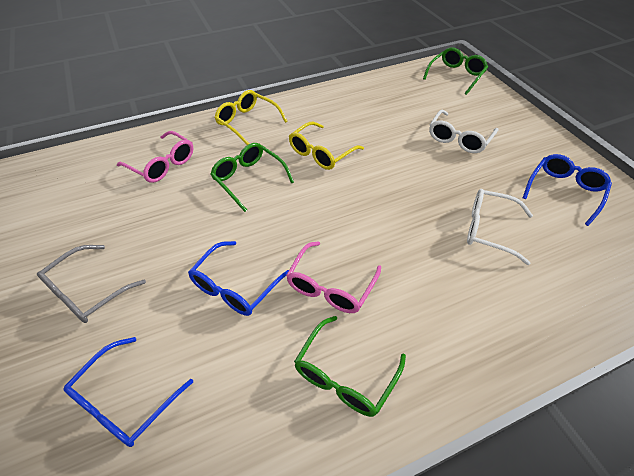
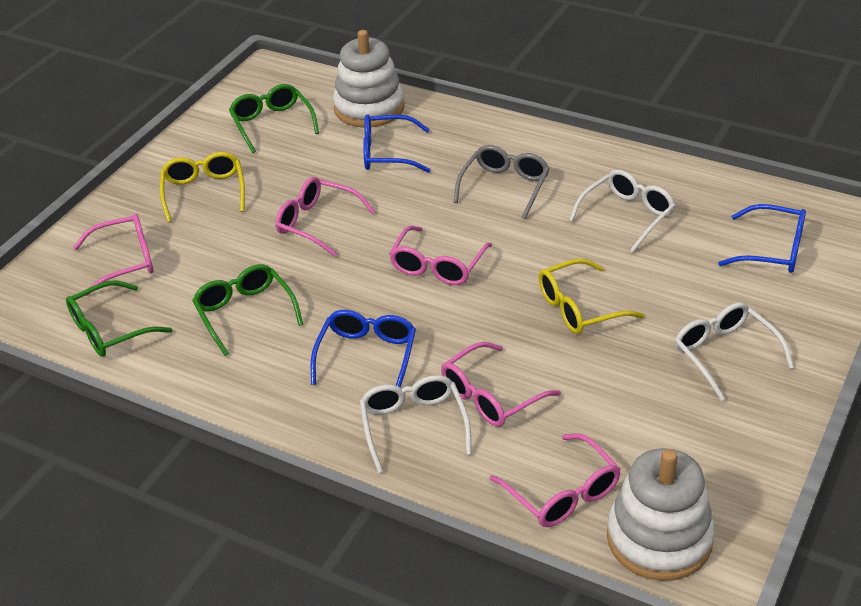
pink glasses: 2 -> 5
white glasses: 2 -> 3
white stacking toy: 0 -> 2

